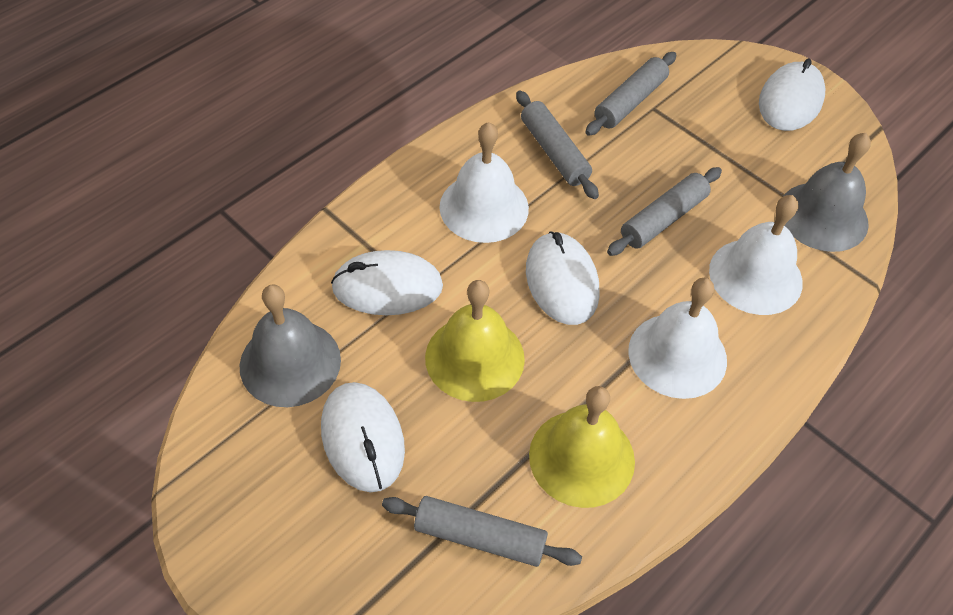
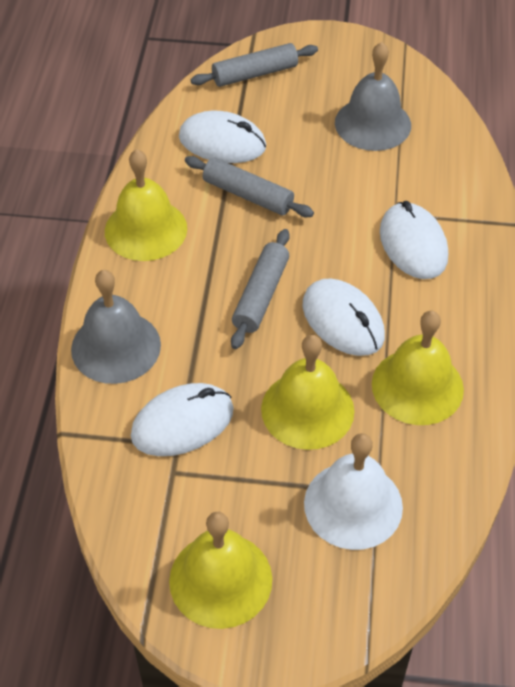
grey rolling pin: 4 -> 3
white bell: 3 -> 1
yellow bell: 2 -> 4

